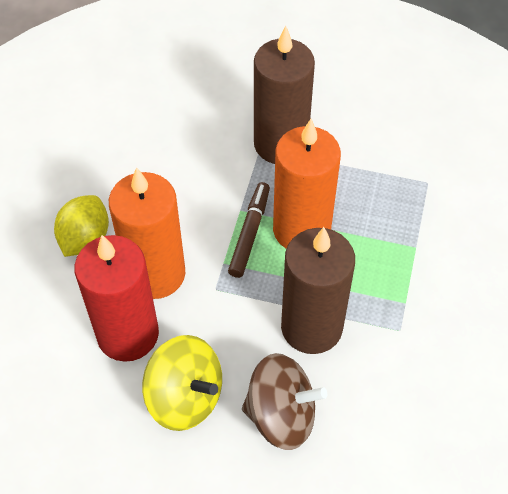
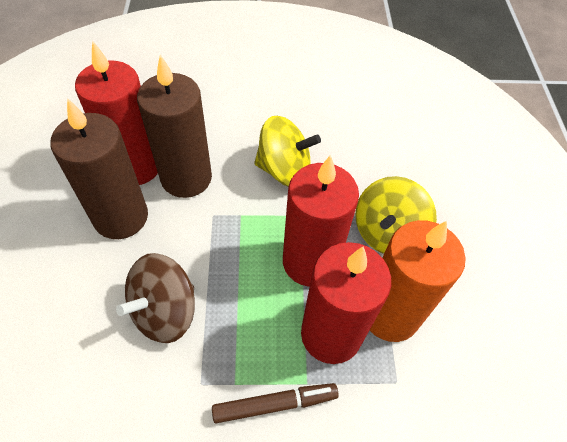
orange candle: 2 -> 1
red candle: 1 -> 3
yellow lemon: 1 -> 0
yellow spinning top: 1 -> 2

